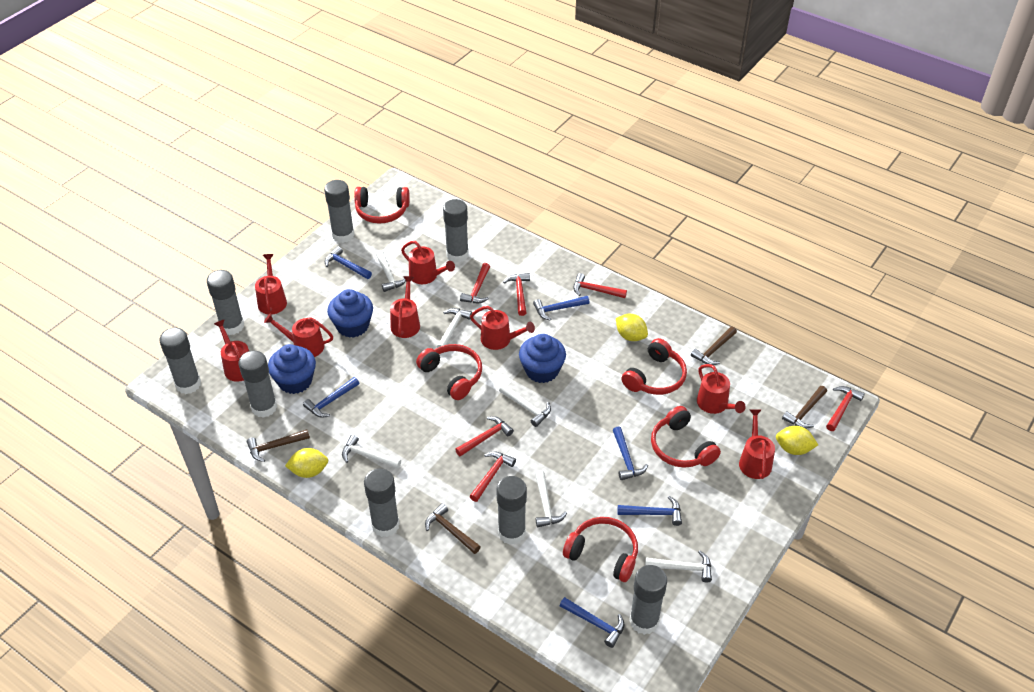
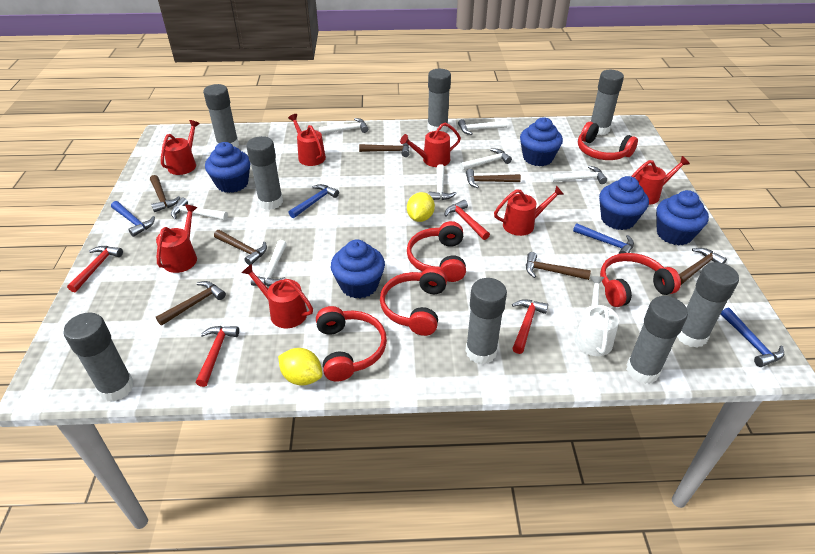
blue cupcake: 3 -> 5
blue hammer: 6 -> 4
brown hammer: 4 -> 7
red hammer: 6 -> 4
red watering can: 8 -> 7
white hammer: 6 -> 7
white watering can: 0 -> 1
yellow lemon: 3 -> 2

